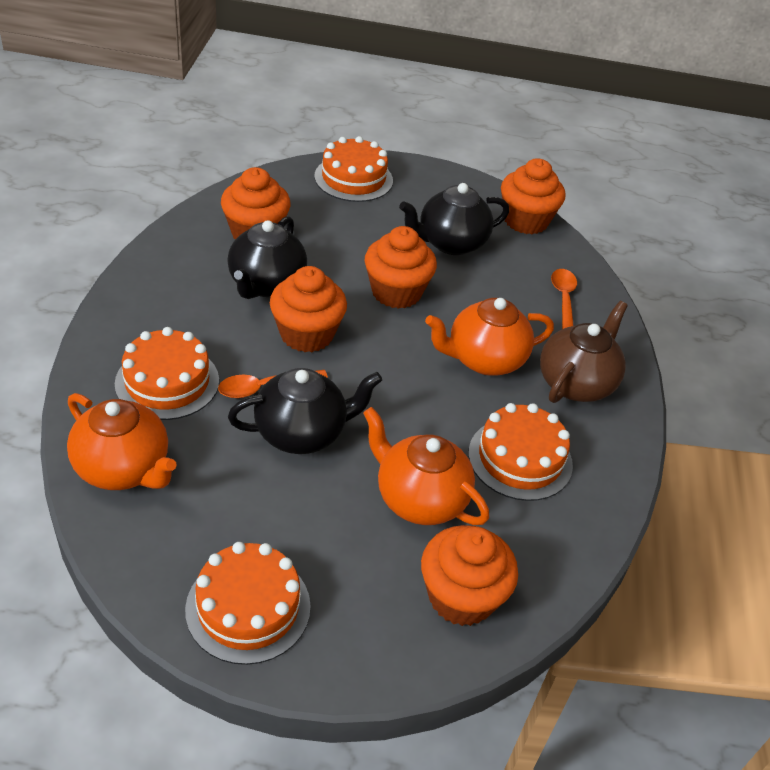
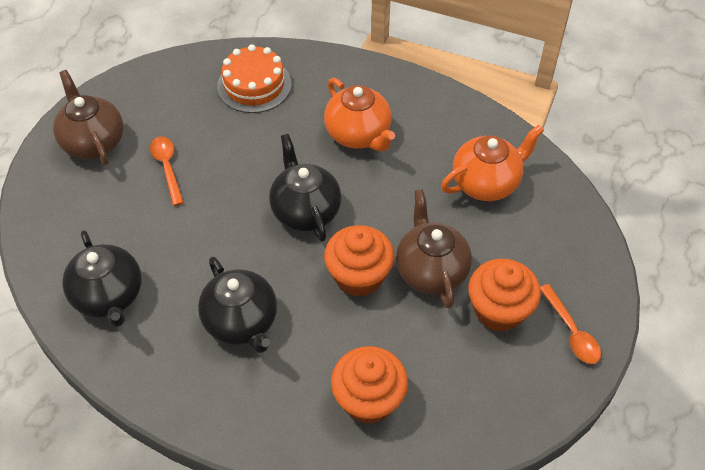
brown teapot: 1 -> 2
orange cake: 4 -> 1
orange cupcake: 5 -> 3
orange teapot: 3 -> 2

